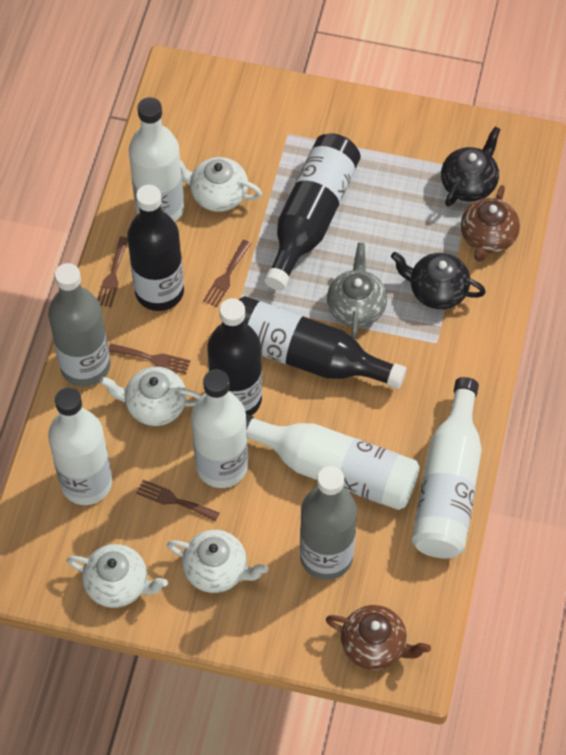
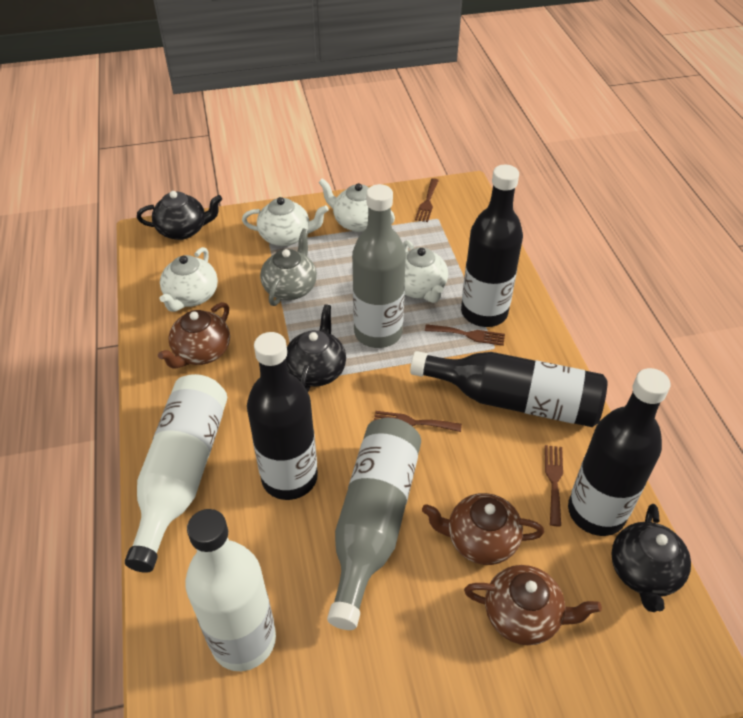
black teapot: 2 -> 3
brown teapot: 2 -> 3
white bottle: 5 -> 2

